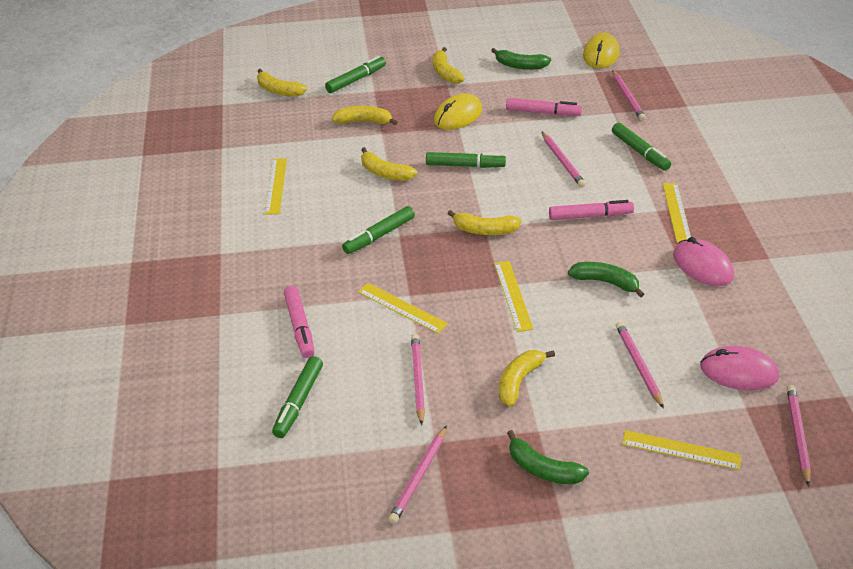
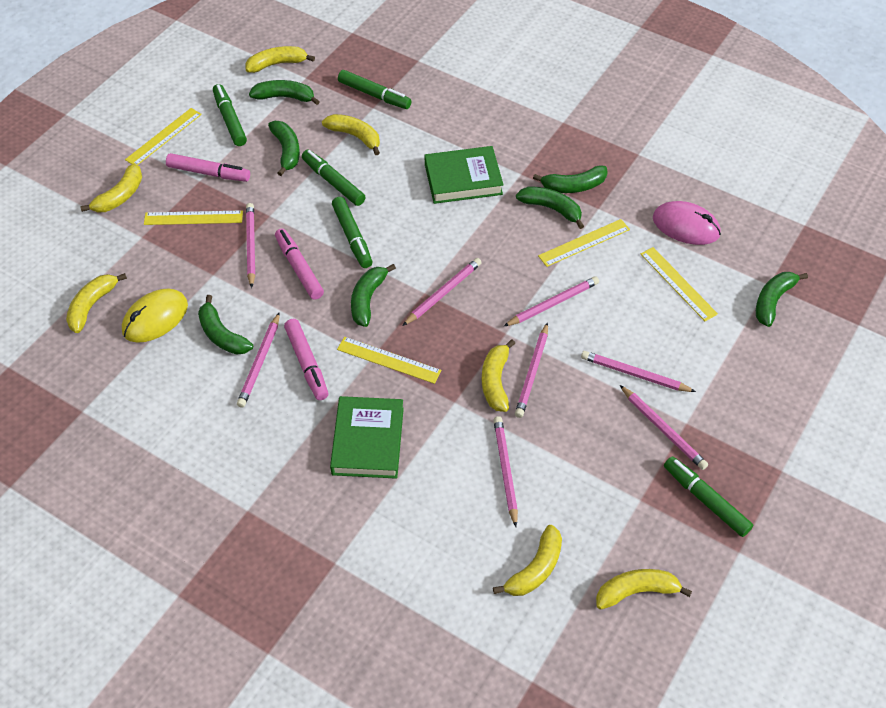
green banana: 3 -> 7
green book: 0 -> 2
pink mouse: 2 -> 1
pink pencil: 6 -> 8
yellow banana: 6 -> 7
yellow mouse: 2 -> 1

